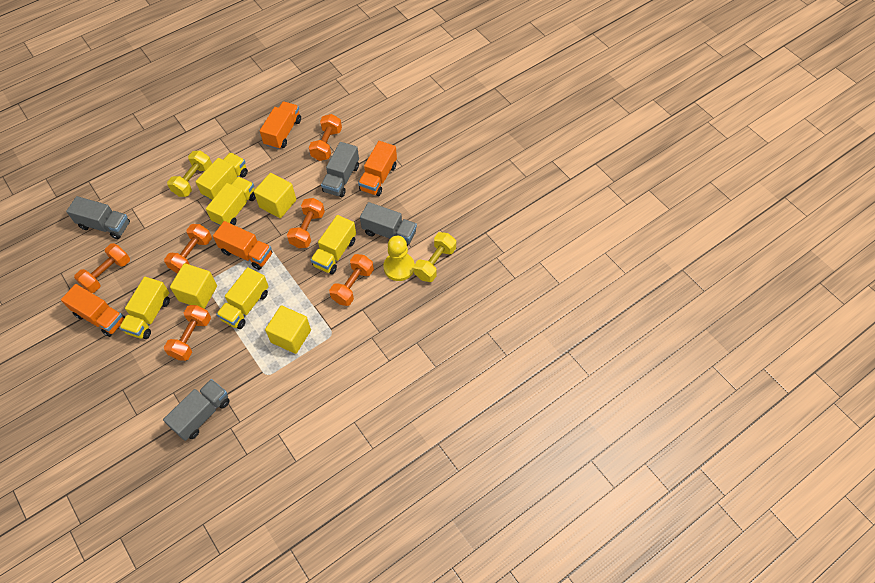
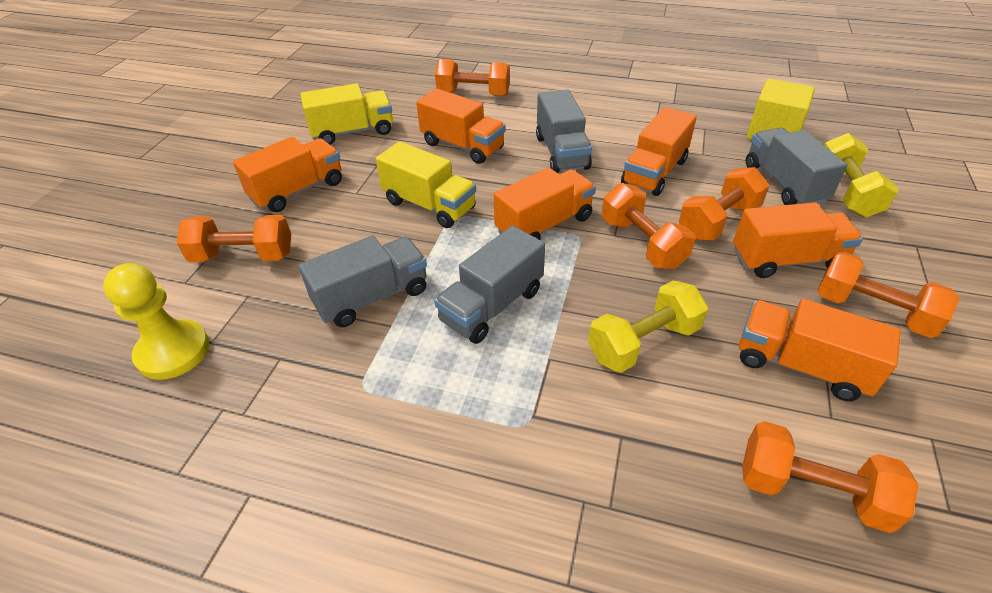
orange truck: 4 -> 6
yellow cube: 3 -> 1
yellow truck: 5 -> 2

